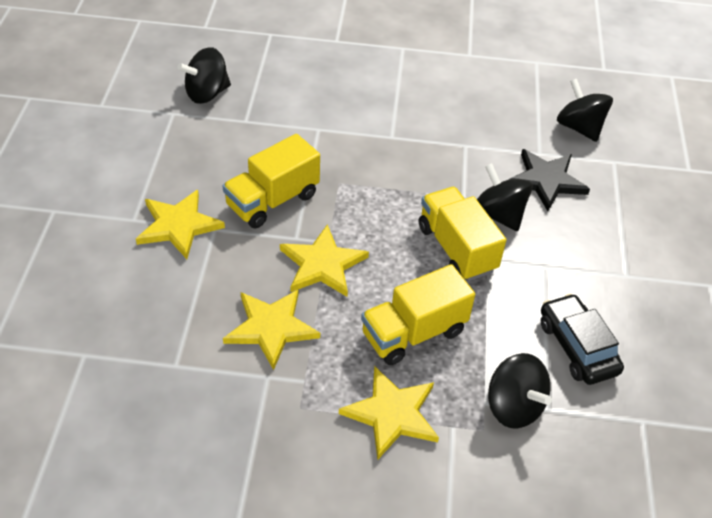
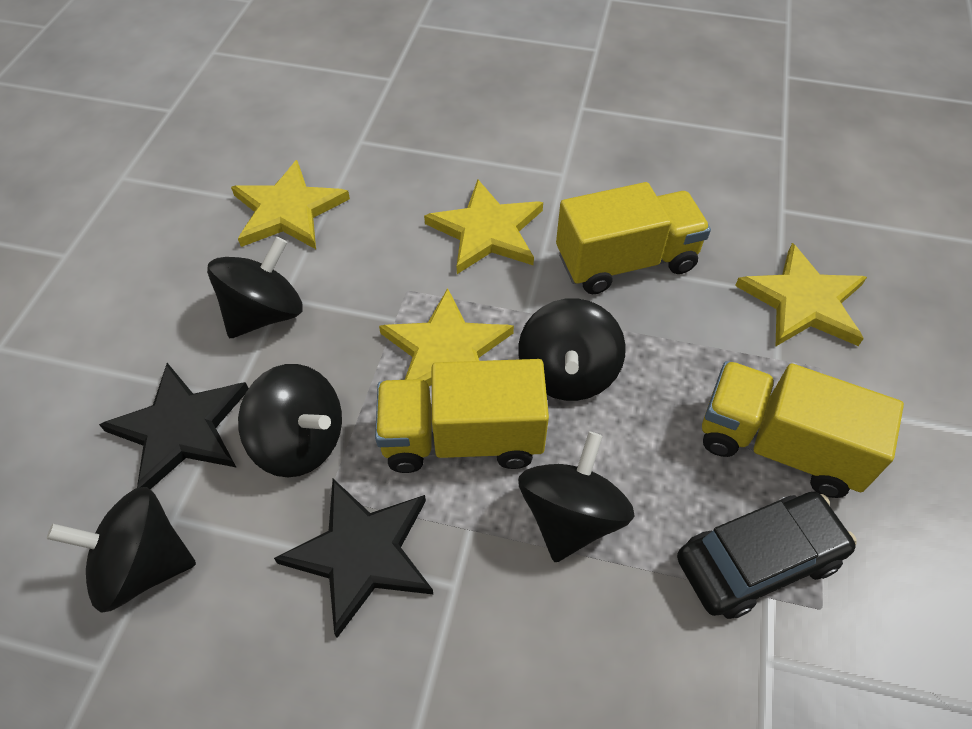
black spinning top: 4 -> 5
black star: 1 -> 2

